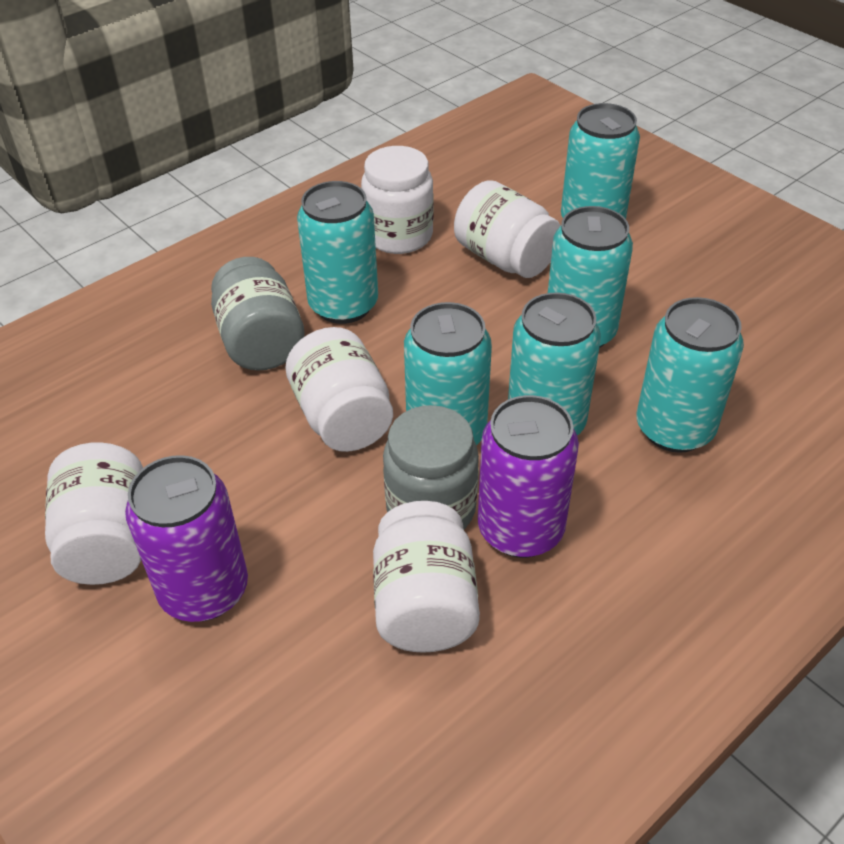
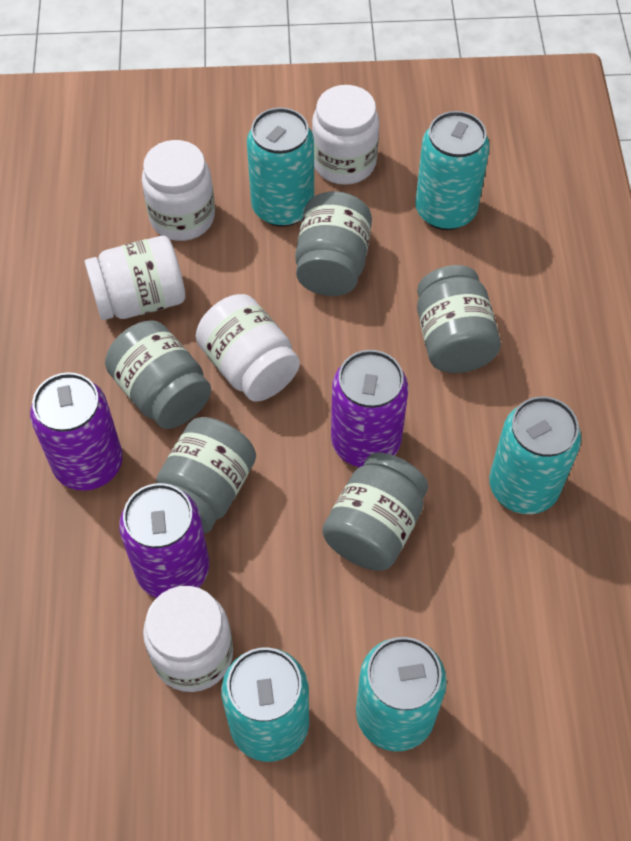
grey jar: 2 -> 5
purple can: 2 -> 3
turquoise can: 6 -> 5

